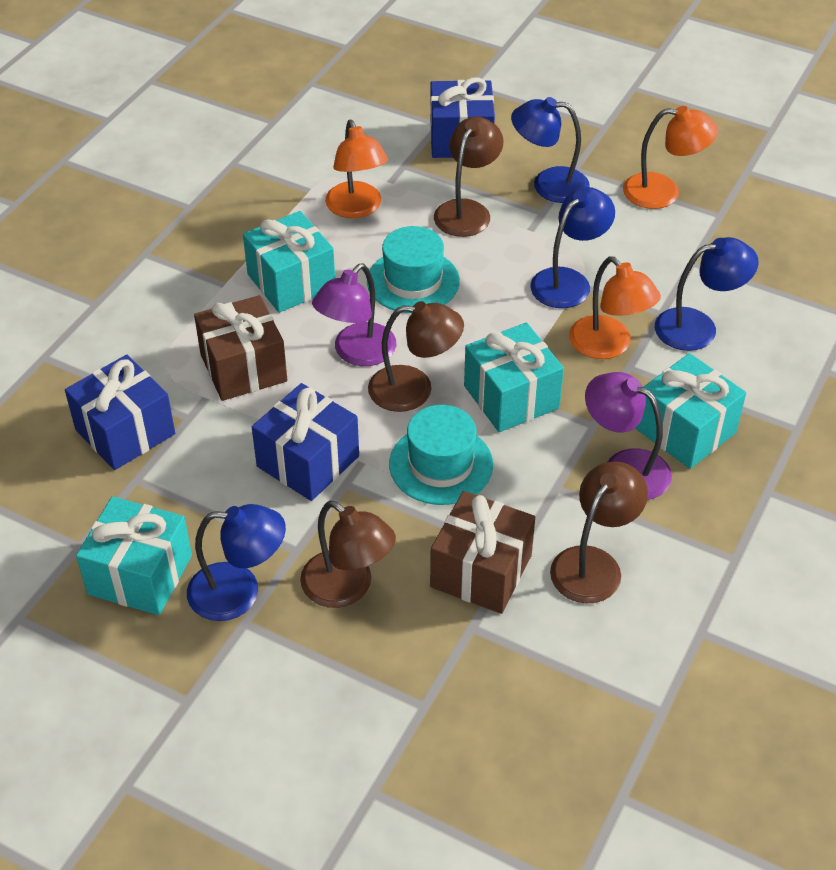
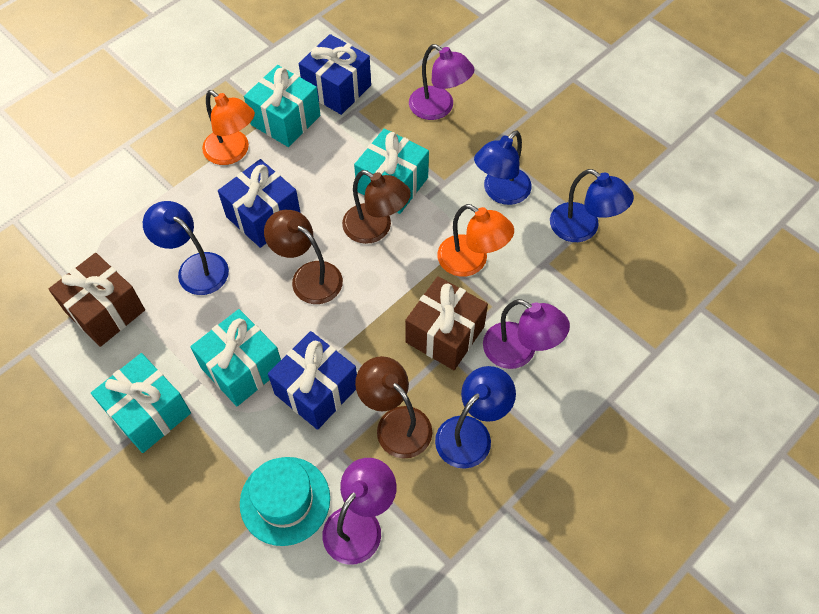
brown lamp: 4 -> 3
orange lamp: 3 -> 2
purple lamp: 2 -> 3
turquoise hat: 2 -> 1

